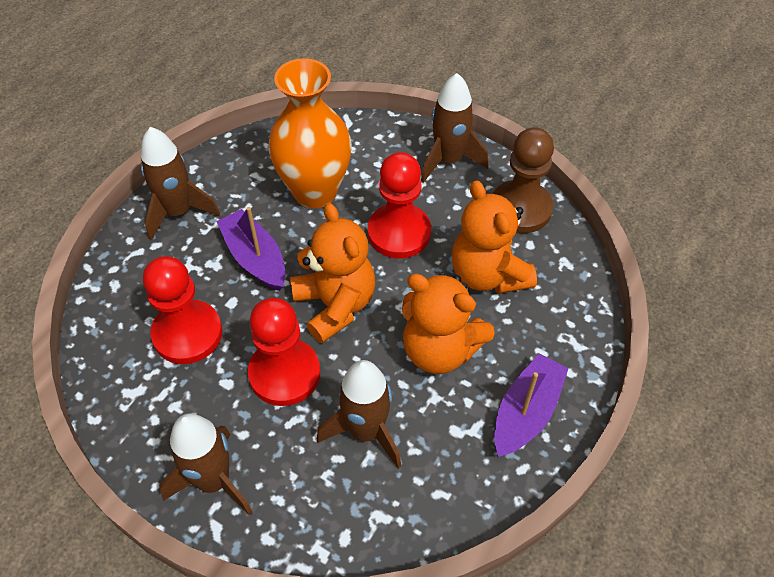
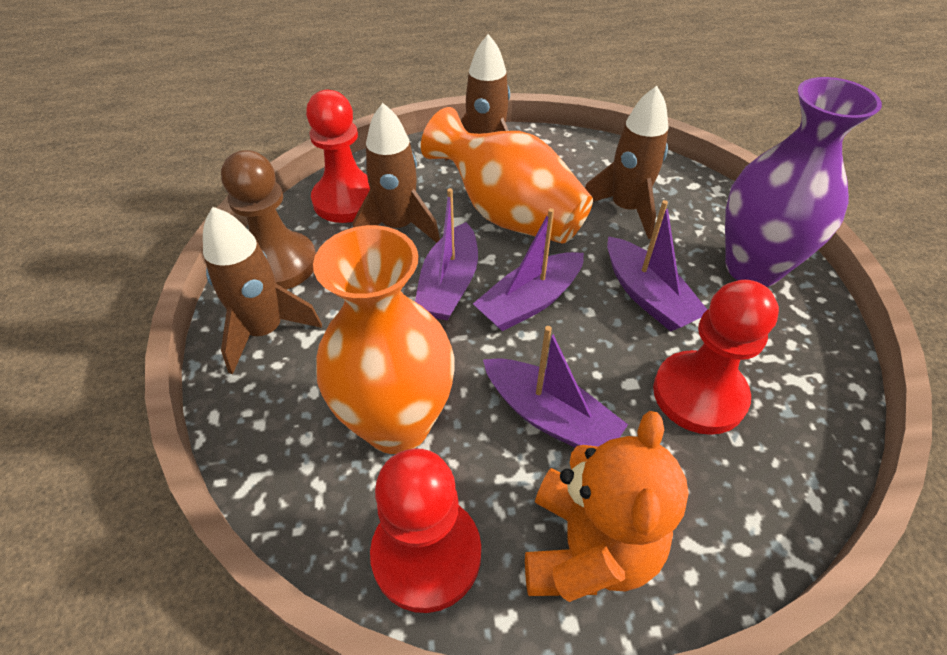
orange teddy bear: 3 -> 1
orange vase: 1 -> 2
purple boat: 2 -> 4
purple vase: 0 -> 1

